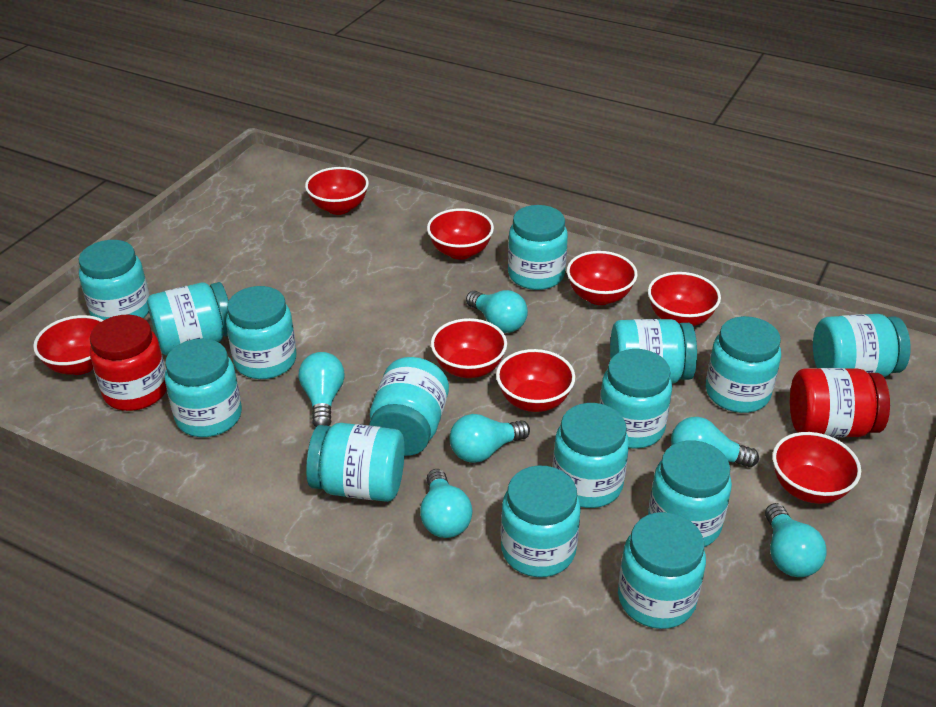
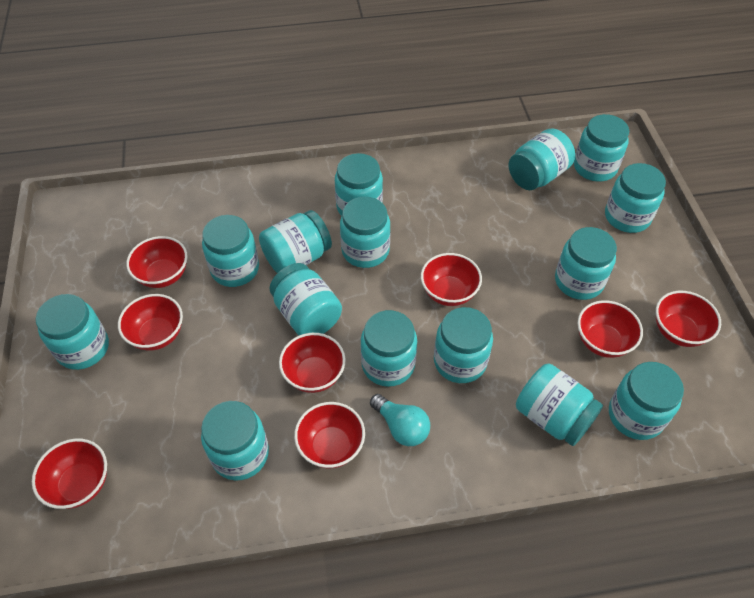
red jar: 2 -> 0
turquoise light bulb: 6 -> 1

